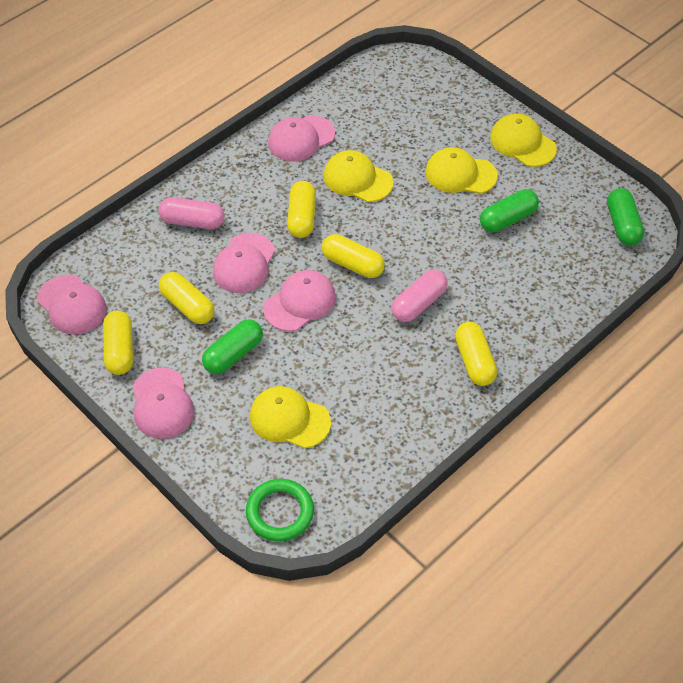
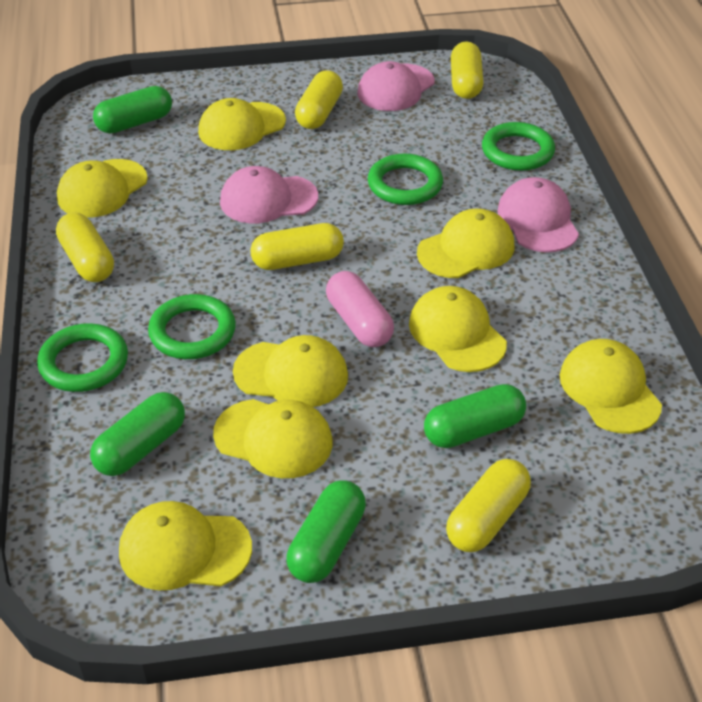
green capsule: 3 -> 4
green ring: 1 -> 4
pink cap: 5 -> 3
pink capsule: 2 -> 1
yellow cap: 4 -> 8

